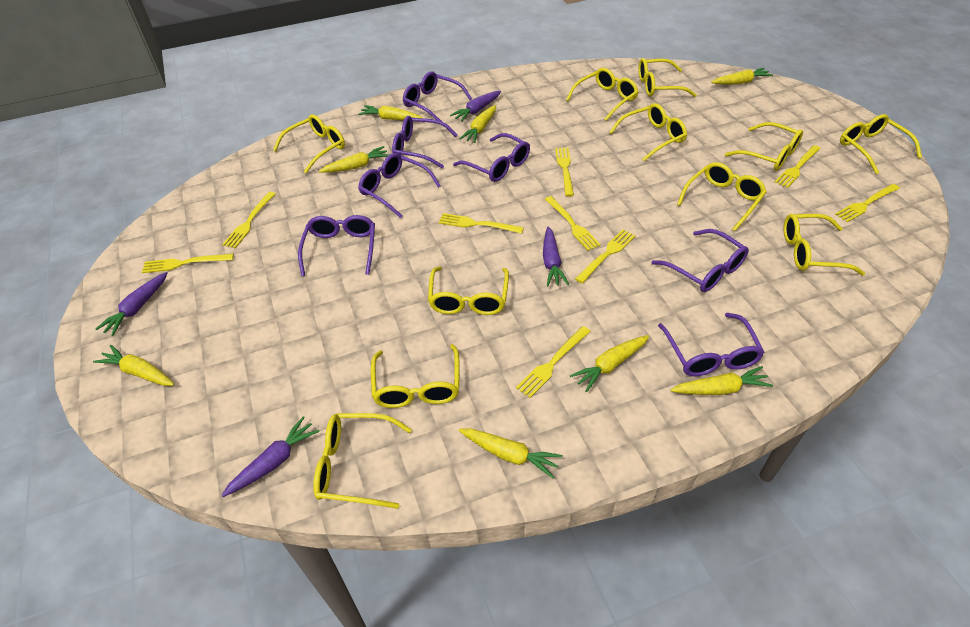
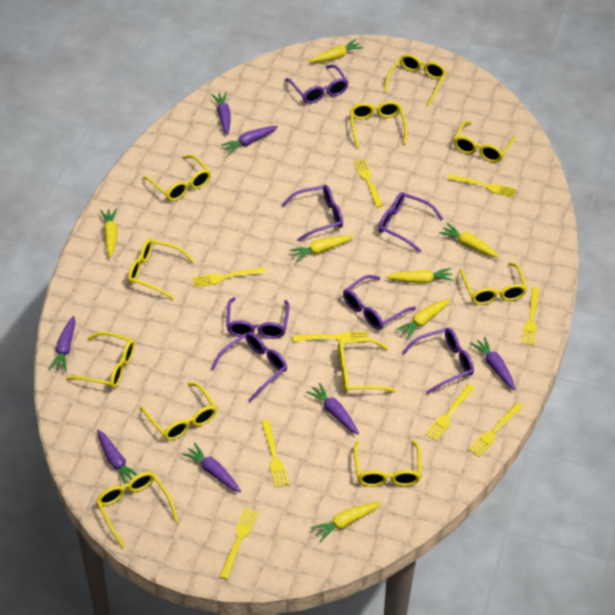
purple carrot: 4 -> 7
yellow carrot: 8 -> 7

